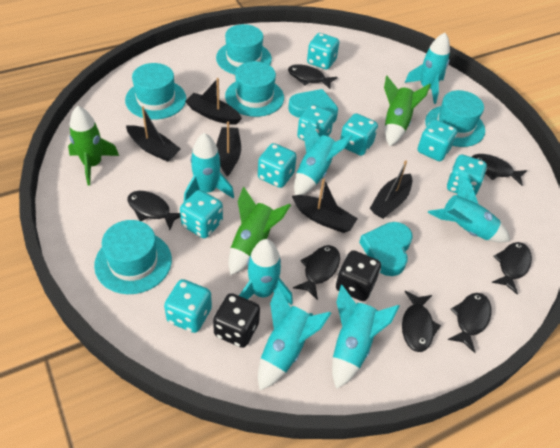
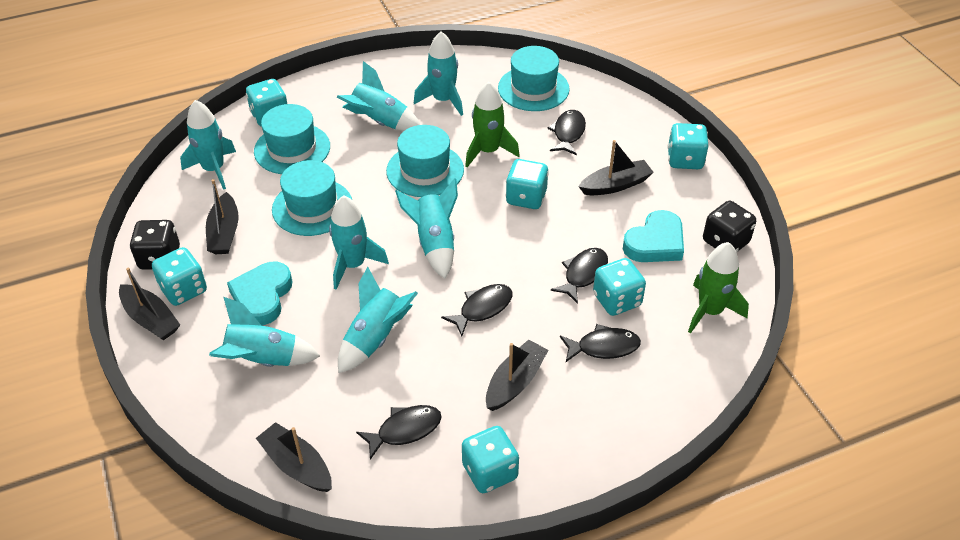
black fish: 7 -> 5
green rocket: 3 -> 2
turquoise dice: 8 -> 6
turquoise hat: 5 -> 4

